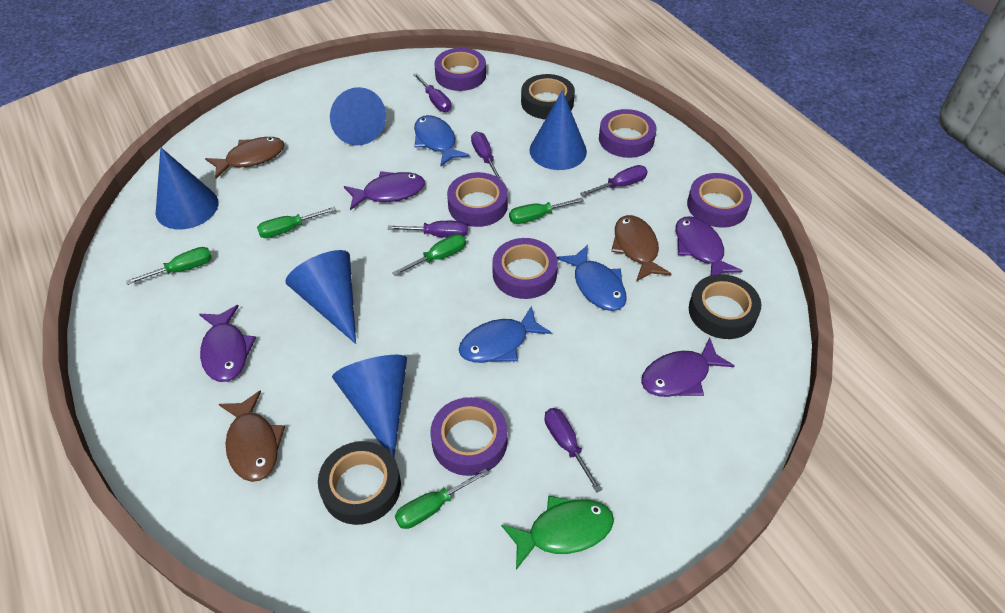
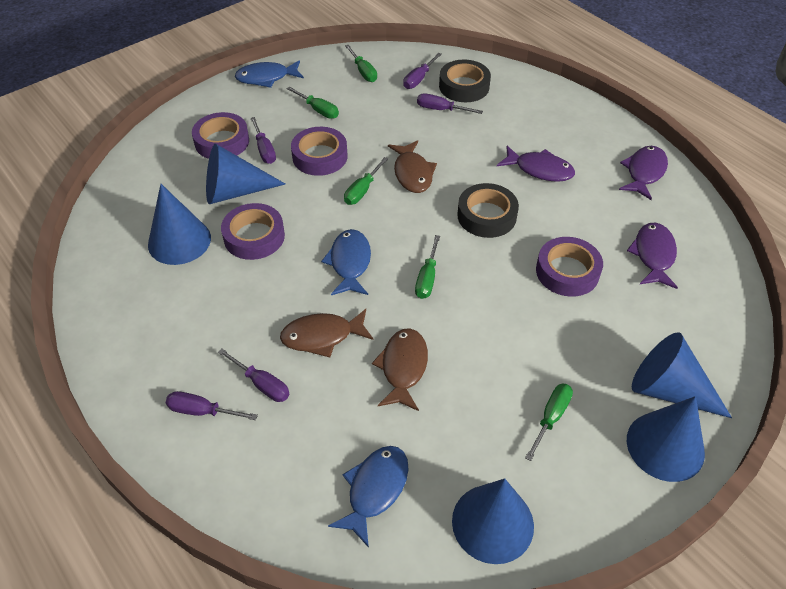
black tape: 3 -> 2
green fish: 1 -> 0
purple fish: 4 -> 3
purple tape: 6 -> 4

